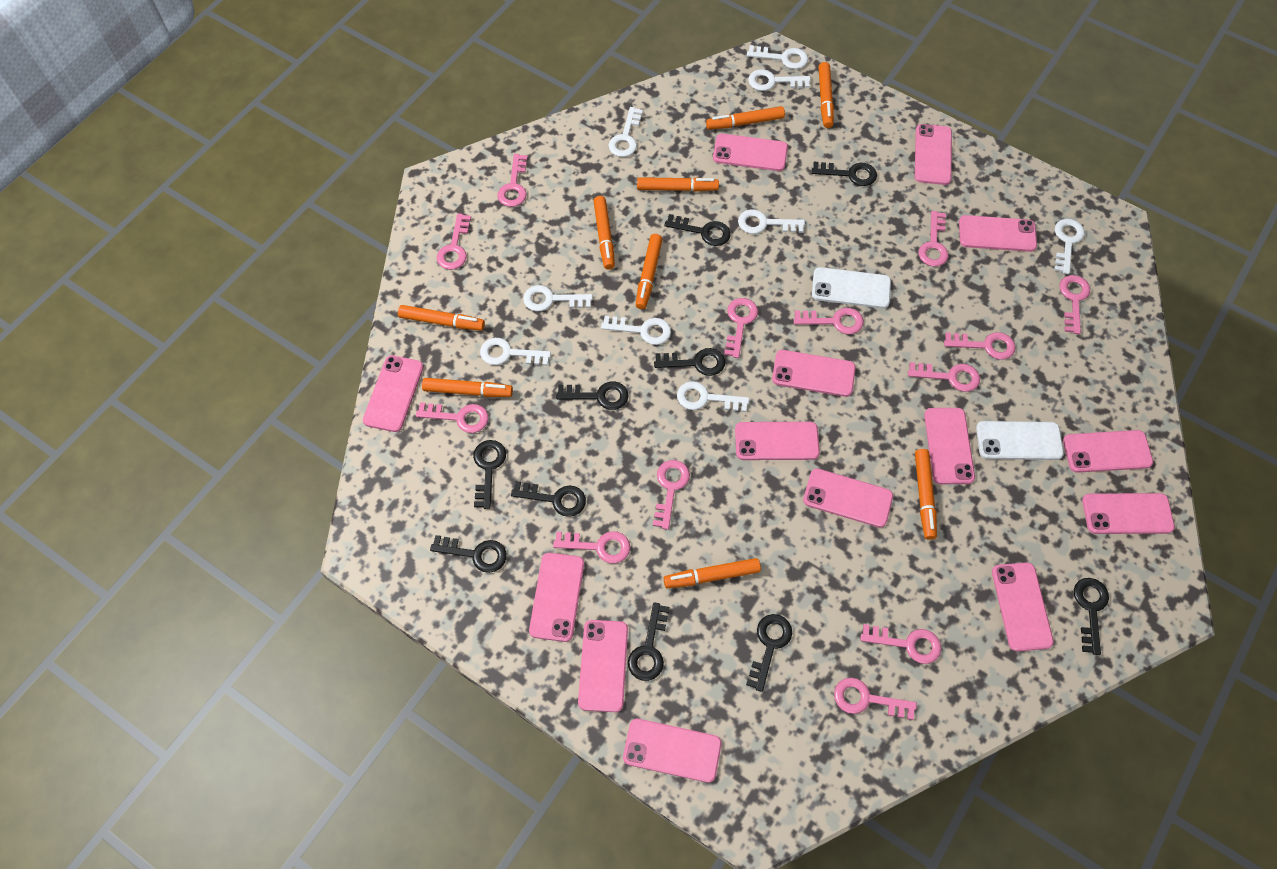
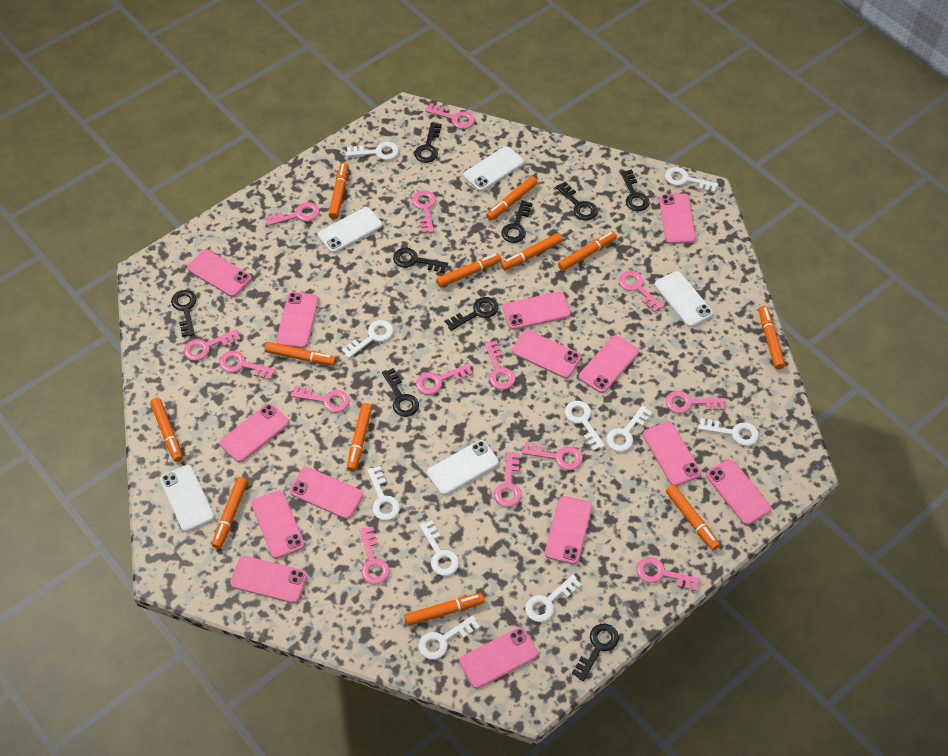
black key: 10 -> 9
orange marker: 9 -> 12
pink key: 13 -> 14
white key: 9 -> 10
white phone: 2 -> 5

